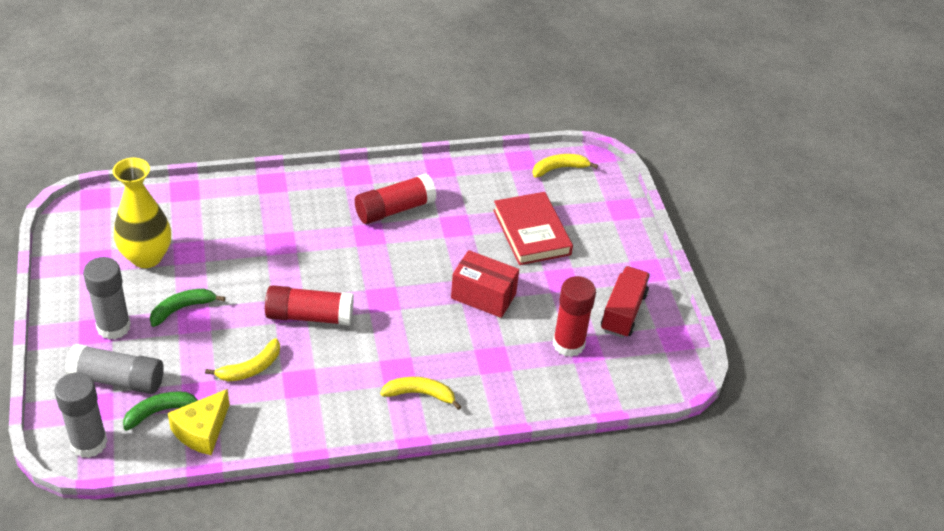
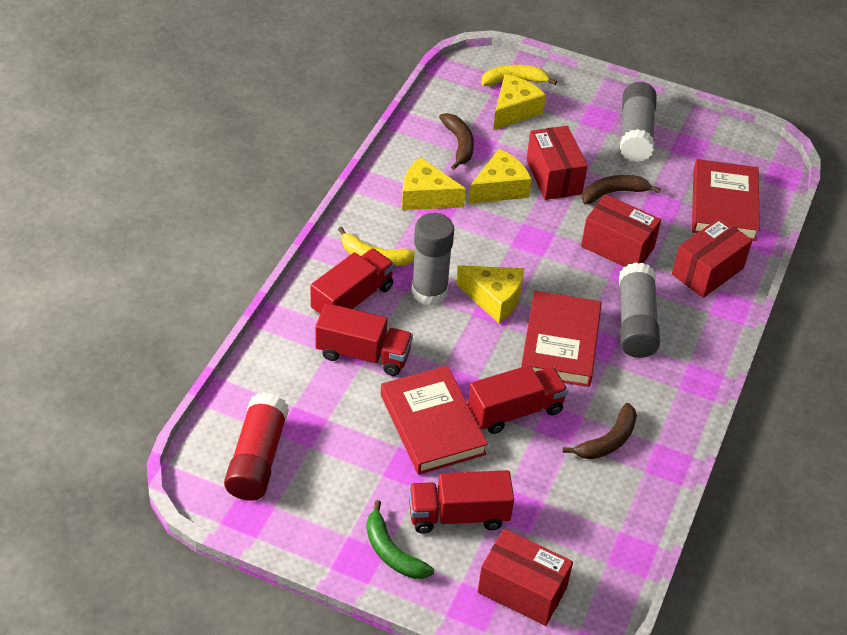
brown banana: 0 -> 3
green banana: 2 -> 1
red book: 1 -> 3
red box: 1 -> 4
red glue stick: 3 -> 1
red truck: 1 -> 4
yellow banana: 3 -> 2
yellow cheese: 1 -> 4
yellow vase: 1 -> 0

